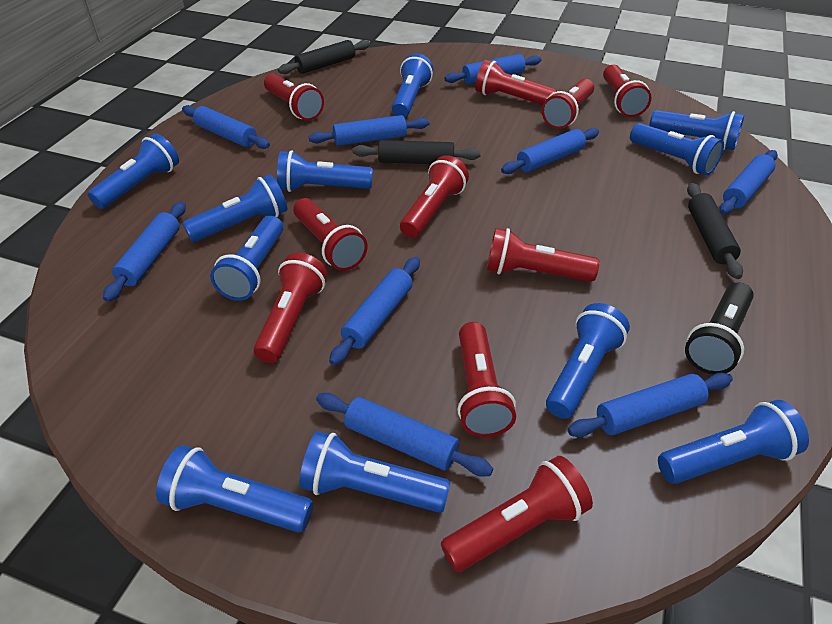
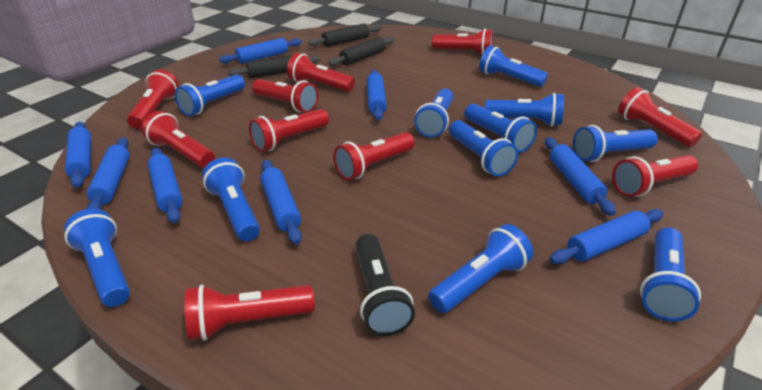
blue rolling pin: 9 -> 8

